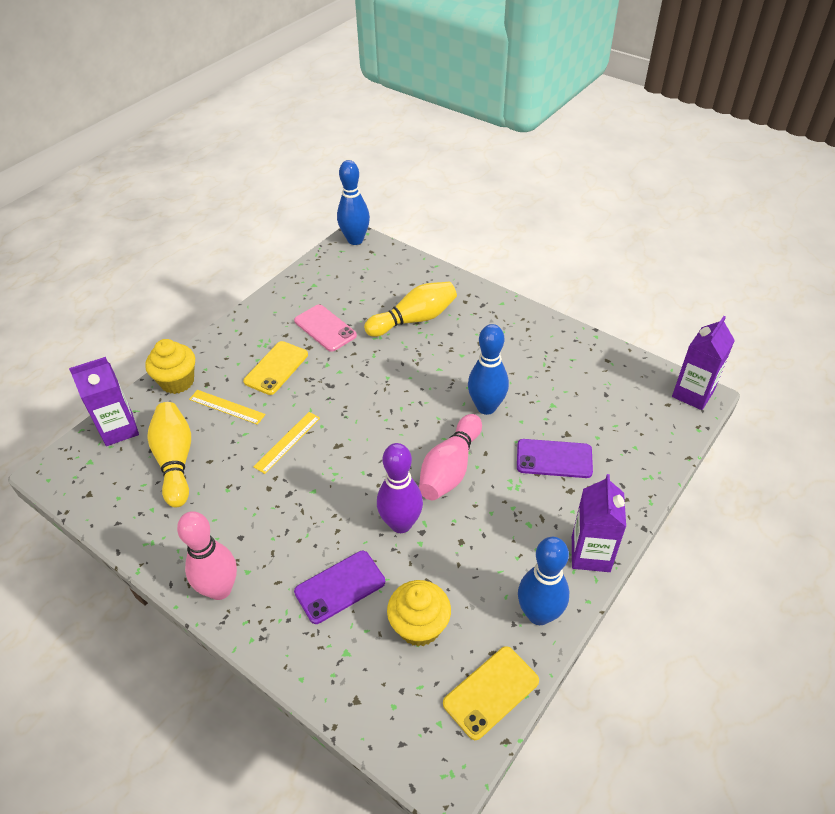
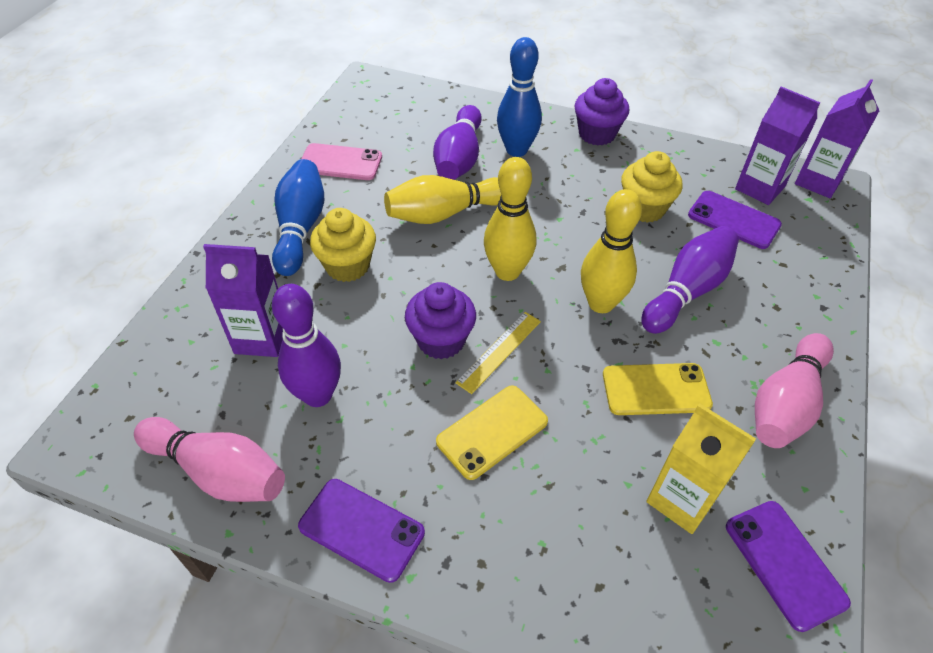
blue bowling pin: 3 -> 2
purple bowling pin: 1 -> 3
purple cupcake: 0 -> 2
purple phone: 2 -> 3
yellow bowling pin: 2 -> 3
yellow carton: 0 -> 1
yellow ruler: 2 -> 1

